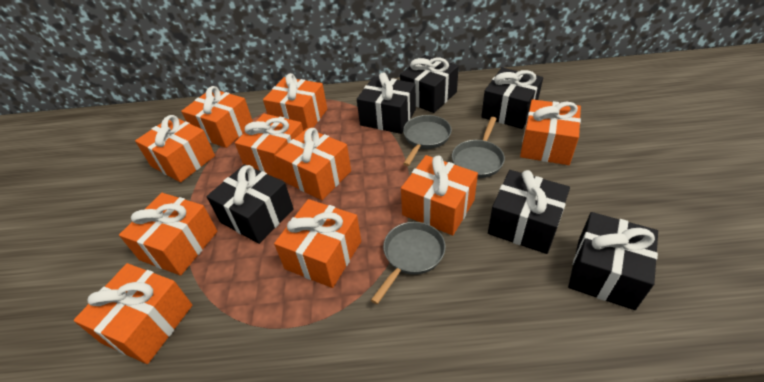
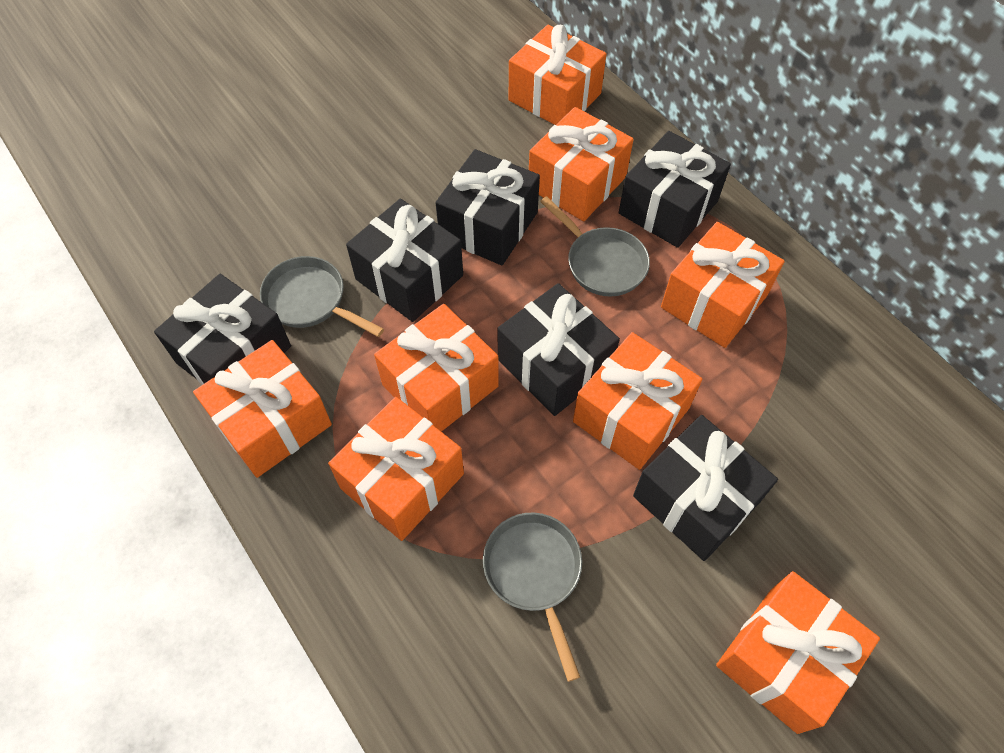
orange gift: 10 -> 8

